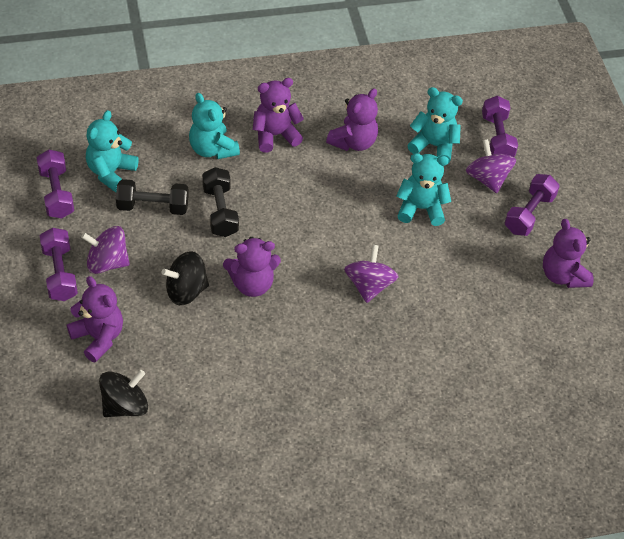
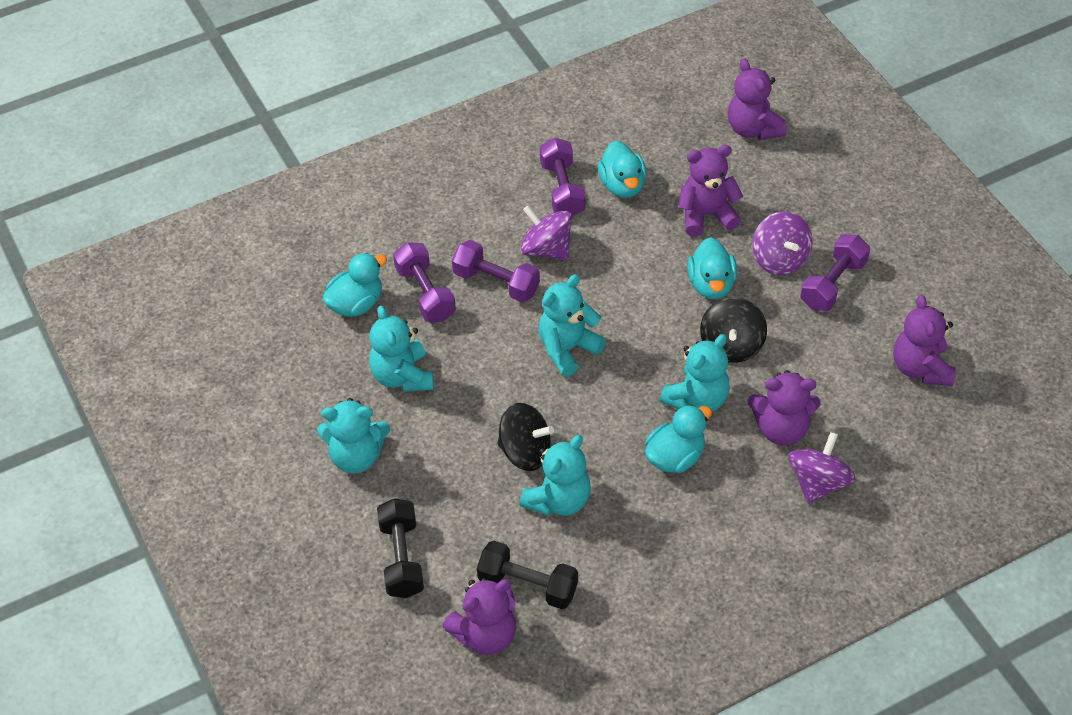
turquoise duck: 0 -> 4
turquoise teddy bear: 4 -> 5

